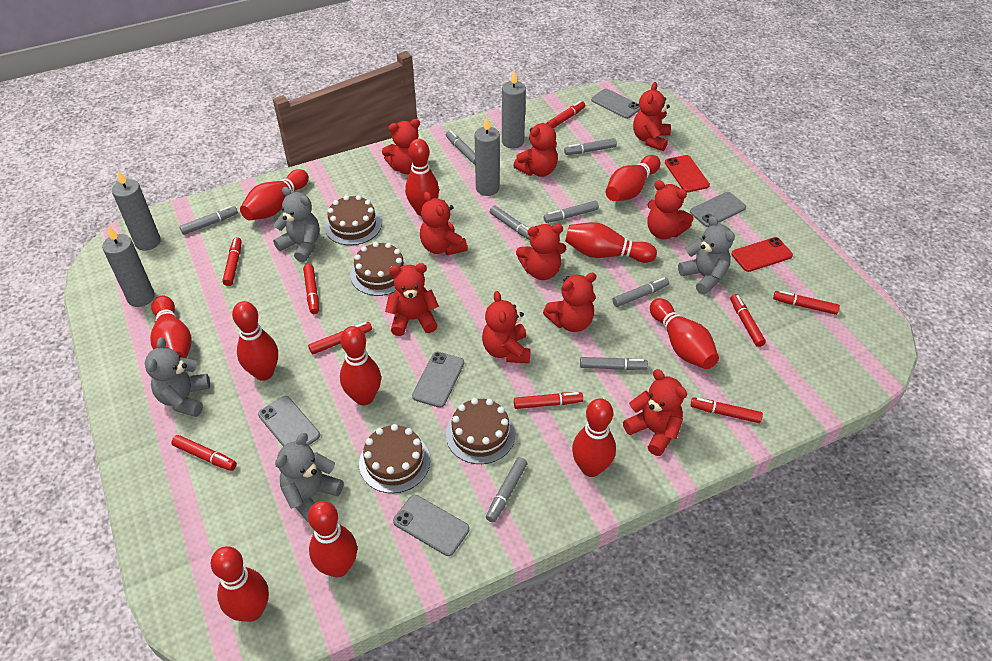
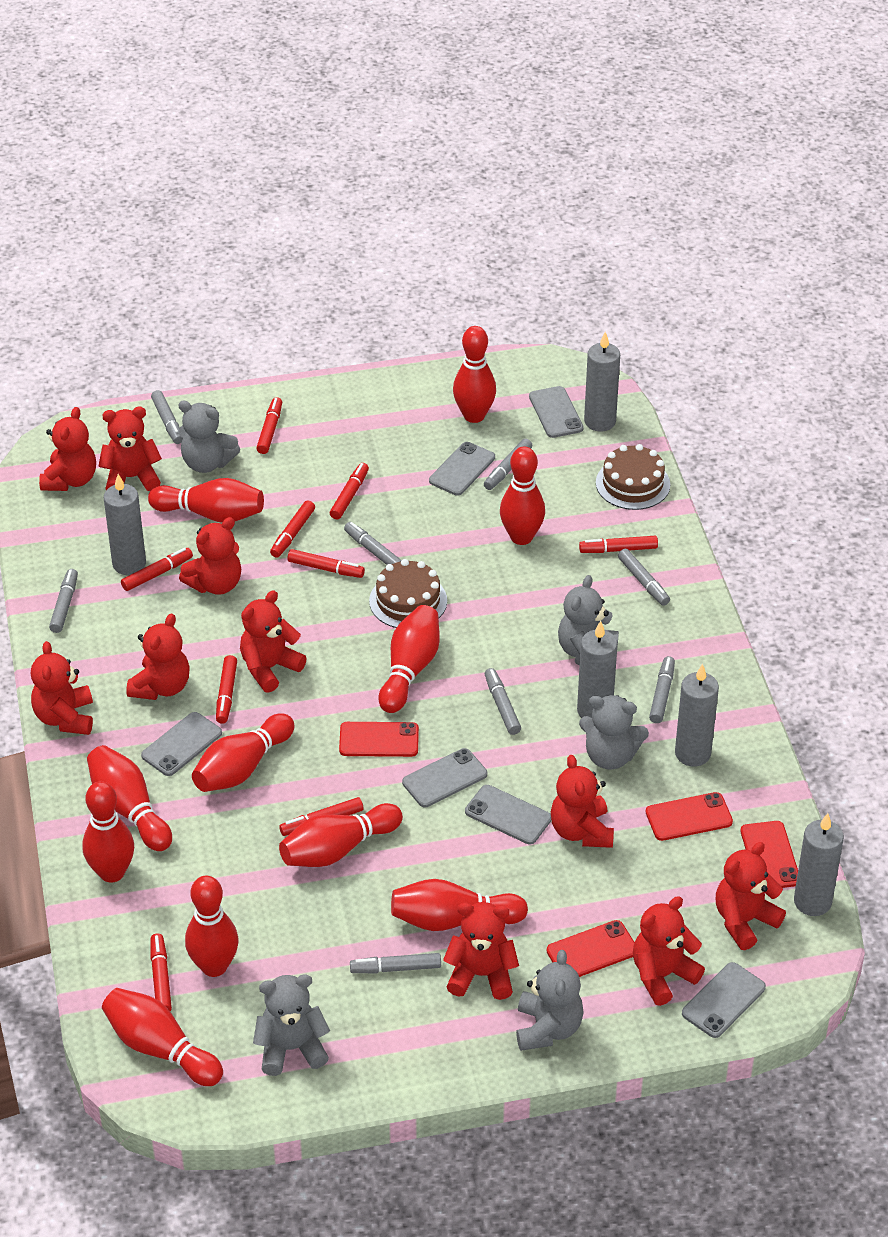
brown cake: 4 -> 2
grey candle: 4 -> 5
grey phone: 5 -> 6
grey teddy bear: 4 -> 5
red phone: 2 -> 4

